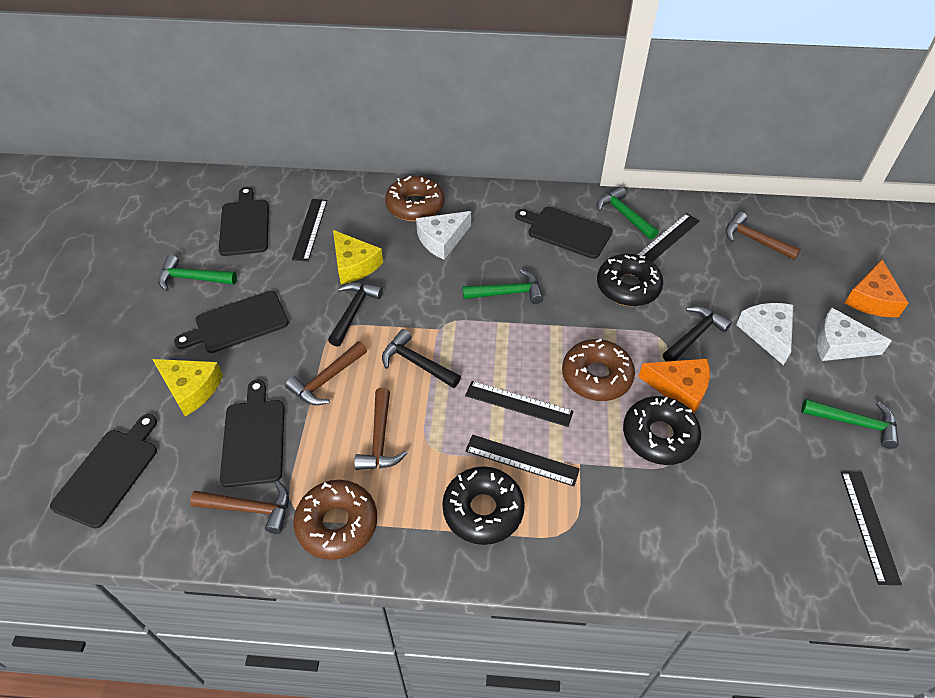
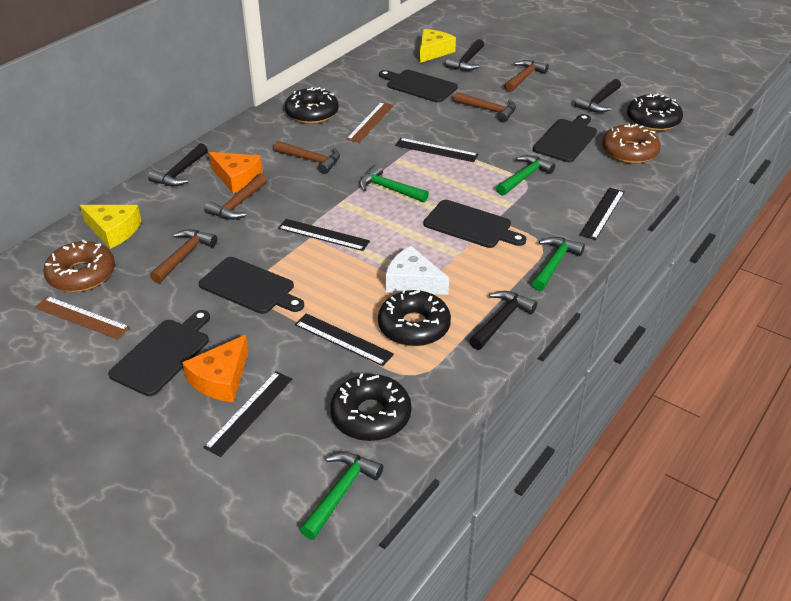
black donut: 3 -> 4
black hammer: 3 -> 4
brown donut: 3 -> 2
brown hammer: 4 -> 5
brown ruler: 0 -> 2
white cheese: 3 -> 1

